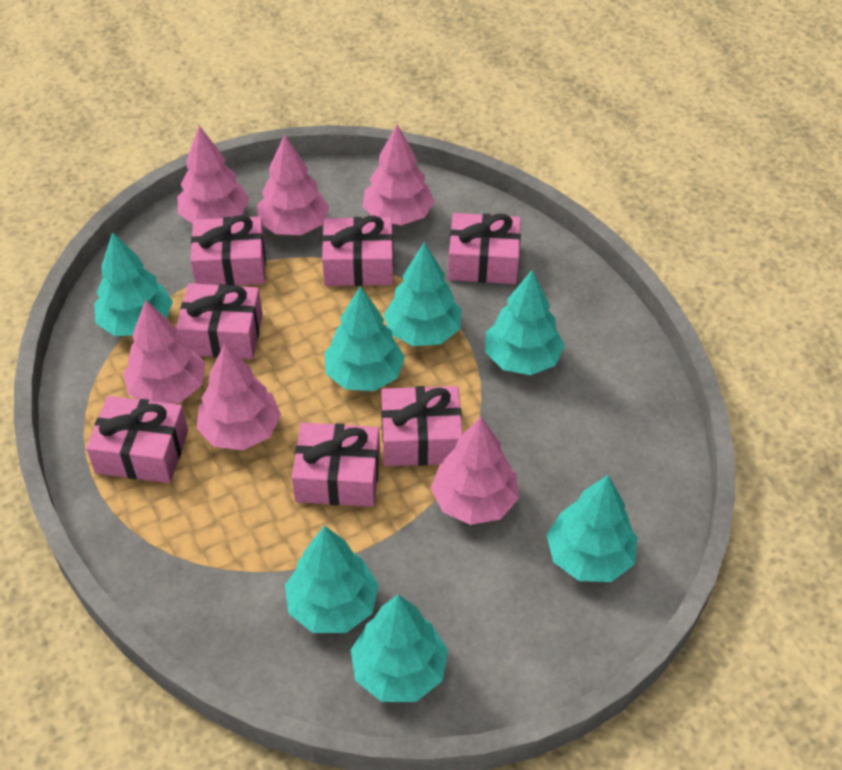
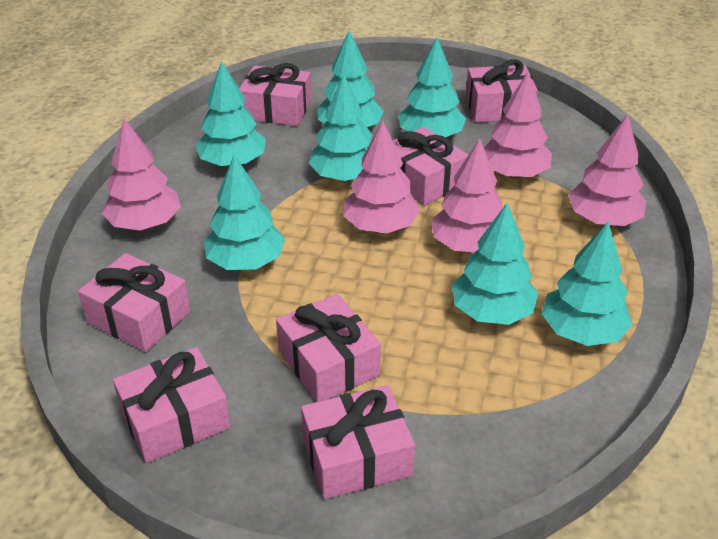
pink tree: 6 -> 5

